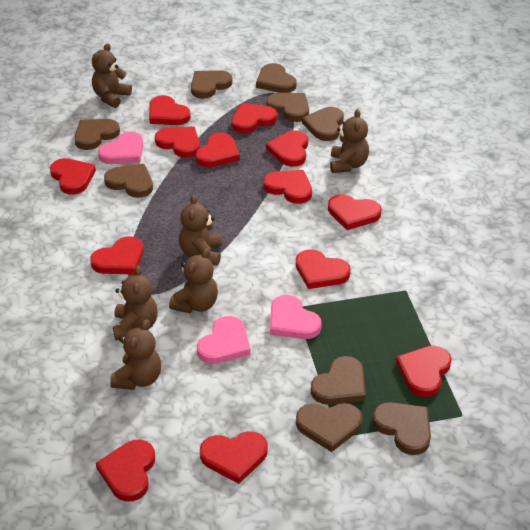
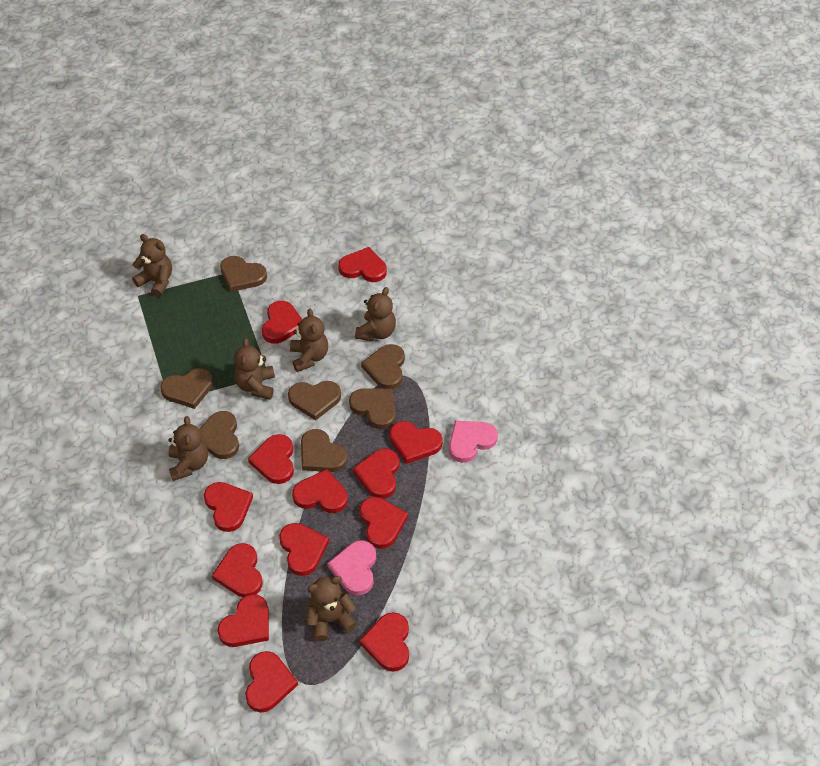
brown heart: 9 -> 7
pink heart: 3 -> 2

